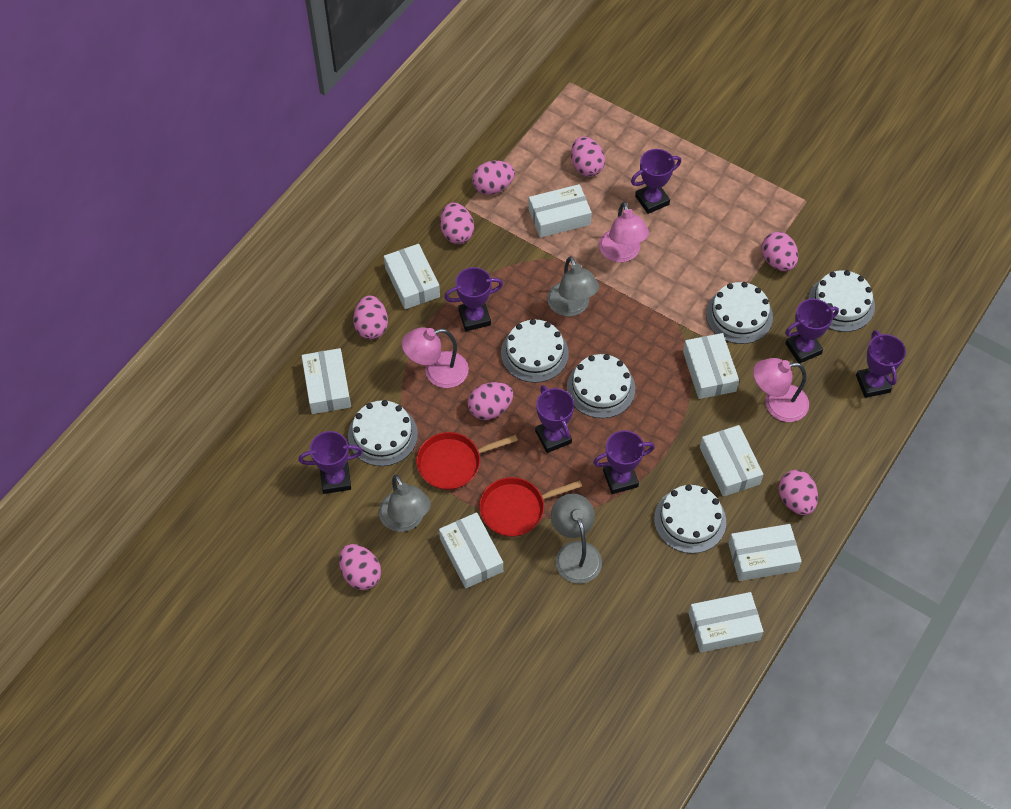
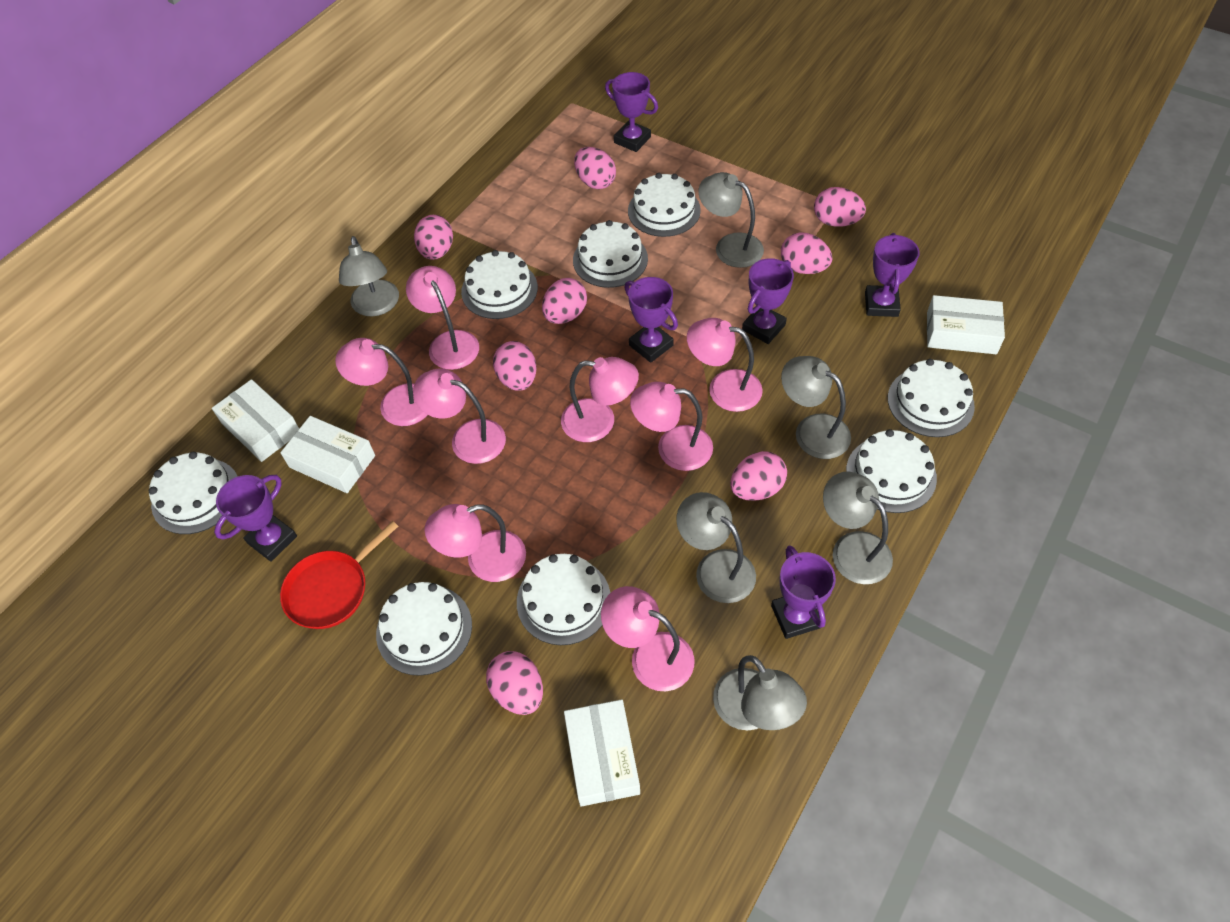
grey lamp: 3 -> 6
pink lamp: 3 -> 8
purple trophy: 7 -> 6
red pan: 2 -> 1
white box: 8 -> 4
white cake: 6 -> 8

